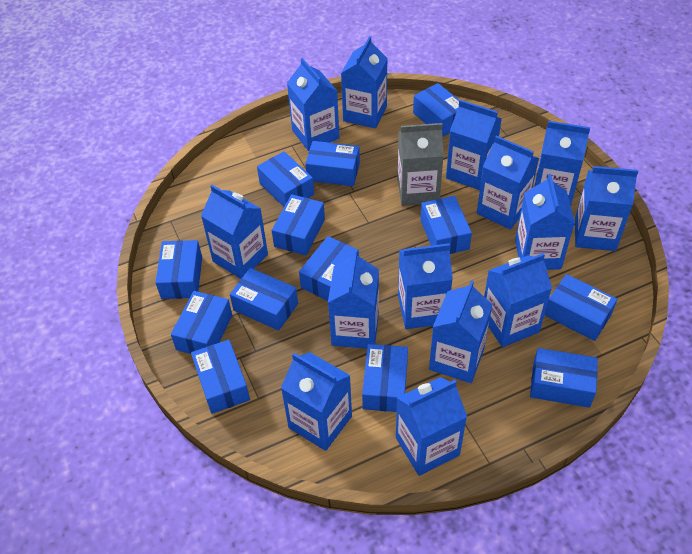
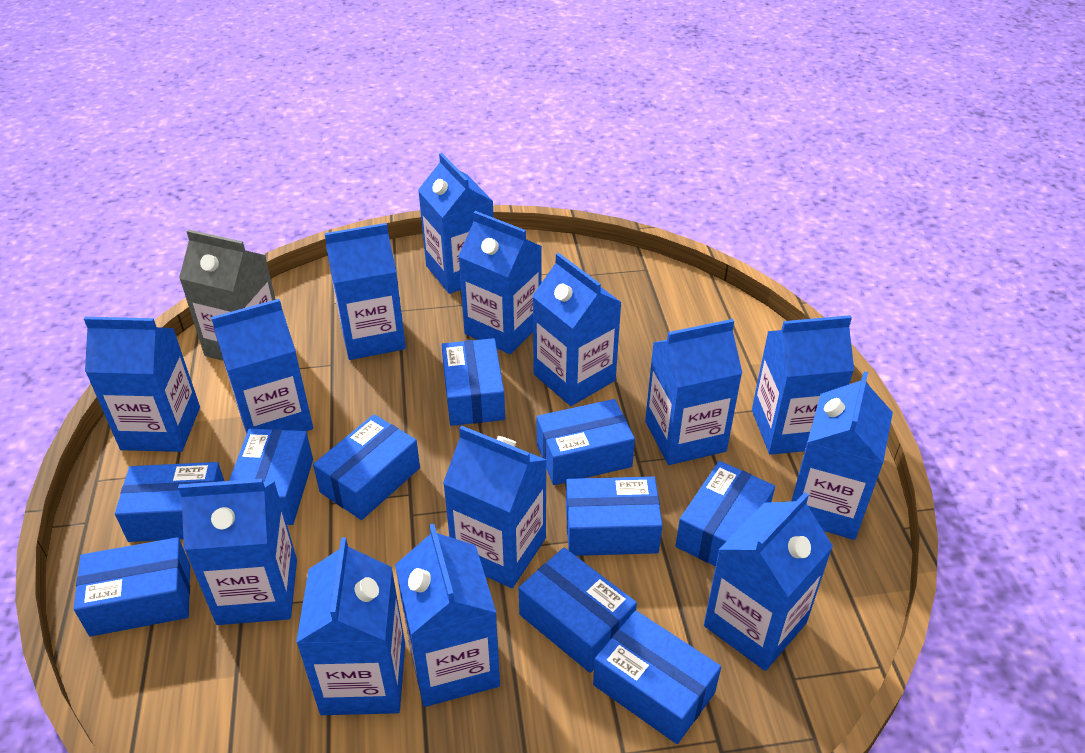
blue box: 13 -> 10

